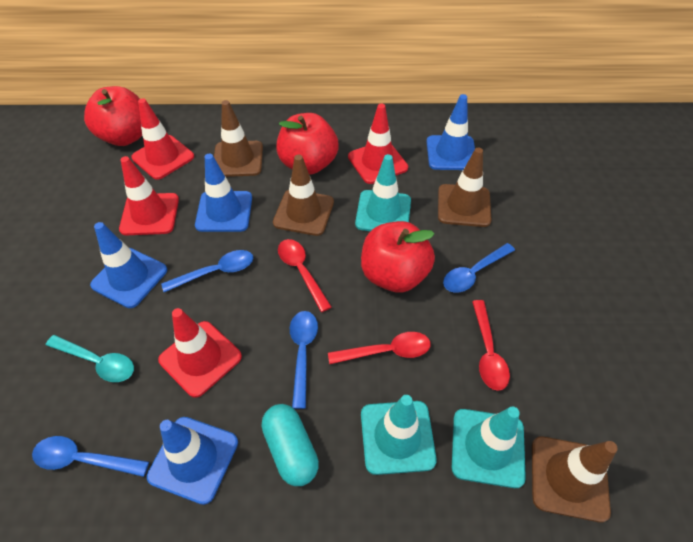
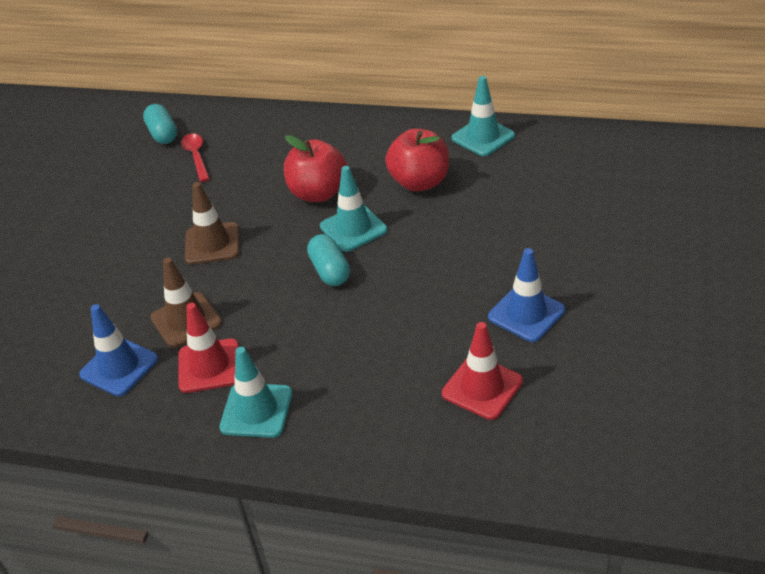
blue spoon: 4 -> 0
blue traffic cone: 4 -> 2
brown traffic cone: 4 -> 2
red apple: 3 -> 2
red spoon: 3 -> 1
red traffic cone: 4 -> 2
turquoise capsule: 1 -> 2
turquoise spoon: 1 -> 0

